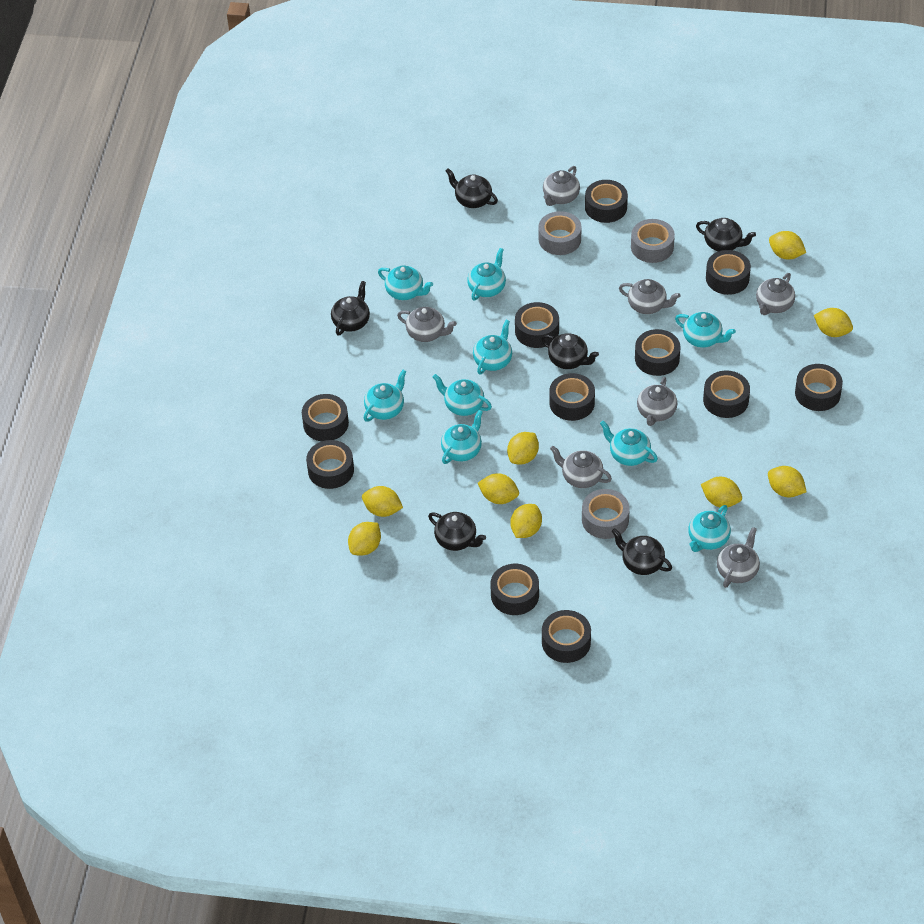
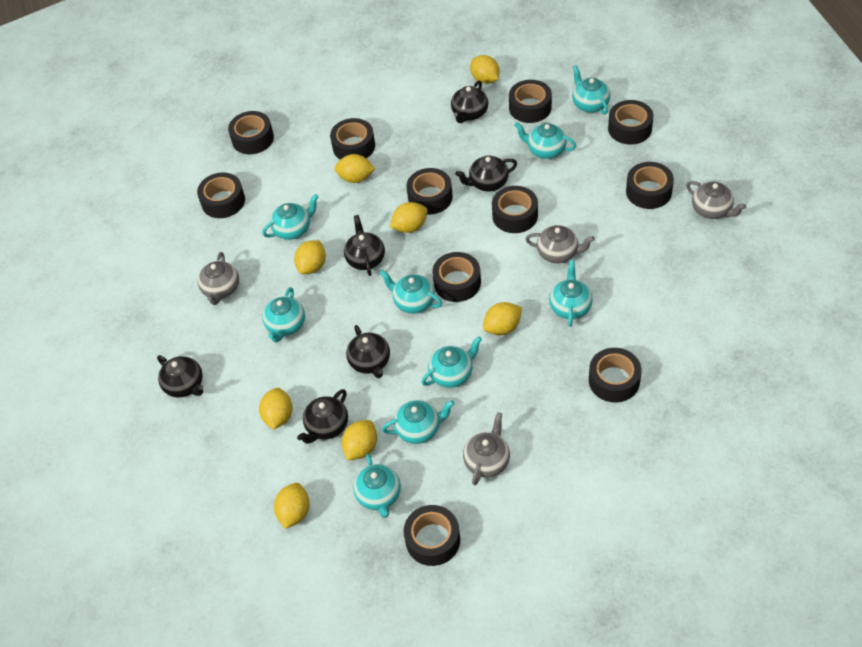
grey tape: 3 -> 0
grey teapot: 7 -> 4
yellow lemon: 9 -> 8

